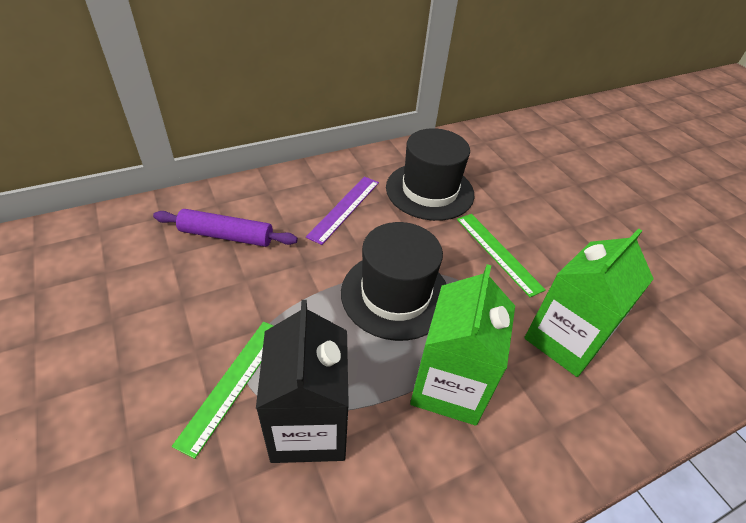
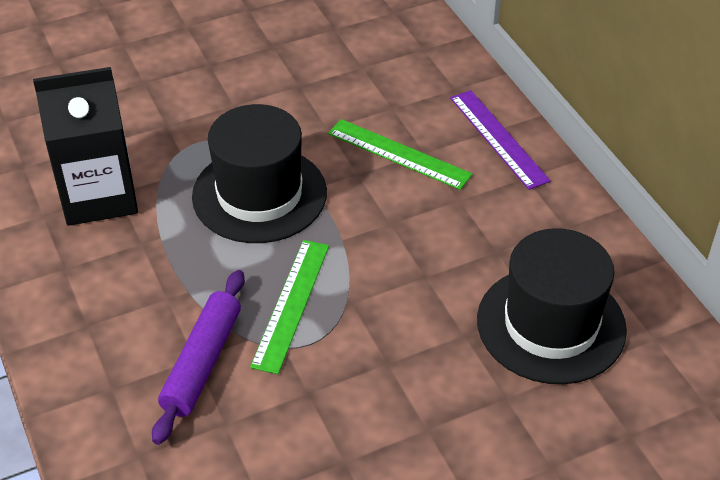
green carton: 2 -> 0

